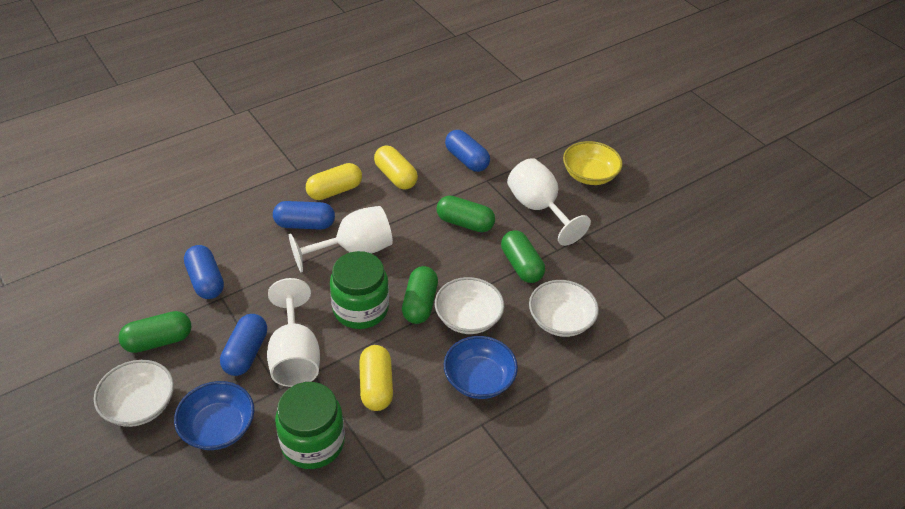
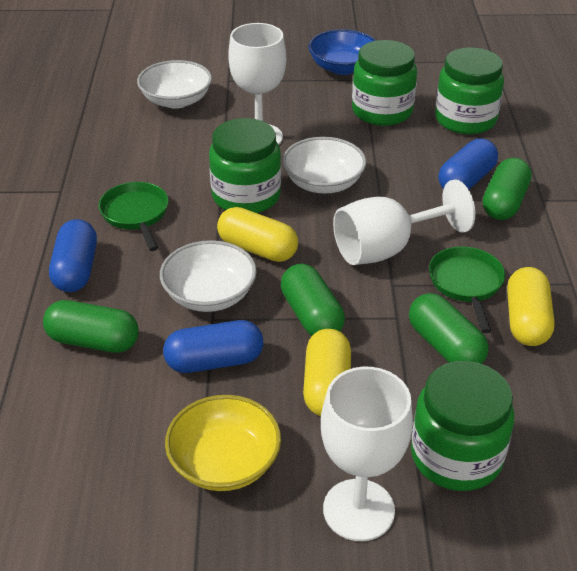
blue bowl: 2 -> 1
blue capsule: 4 -> 3
green jar: 2 -> 4
green pan: 0 -> 2

